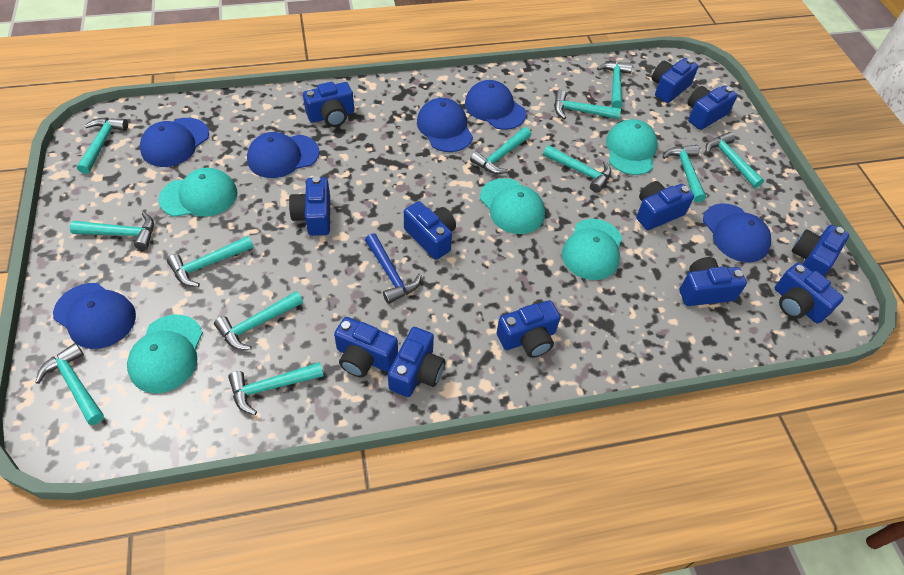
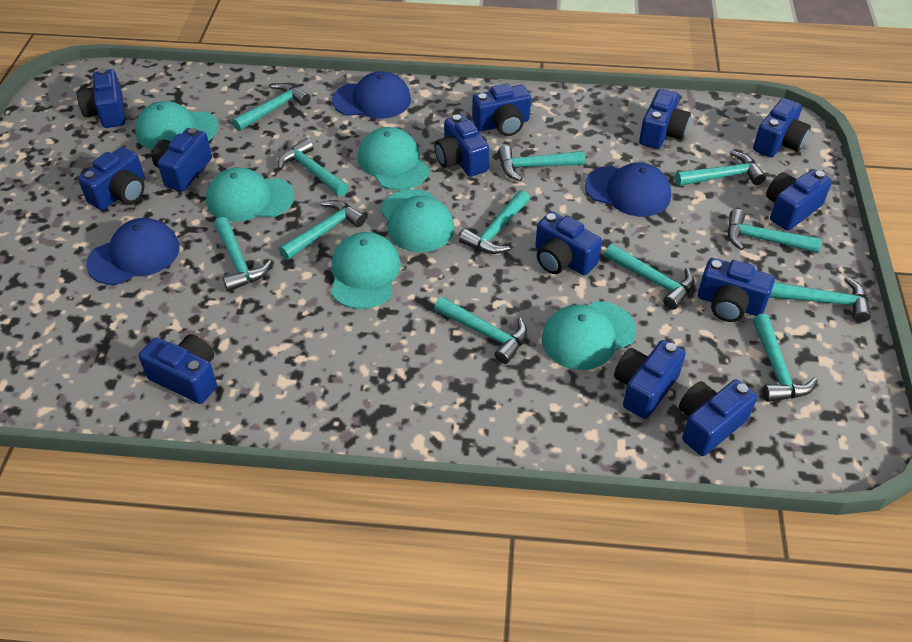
blue camera: 12 -> 13
blue cap: 6 -> 3
blue hammer: 1 -> 0
turquoise cap: 5 -> 6

